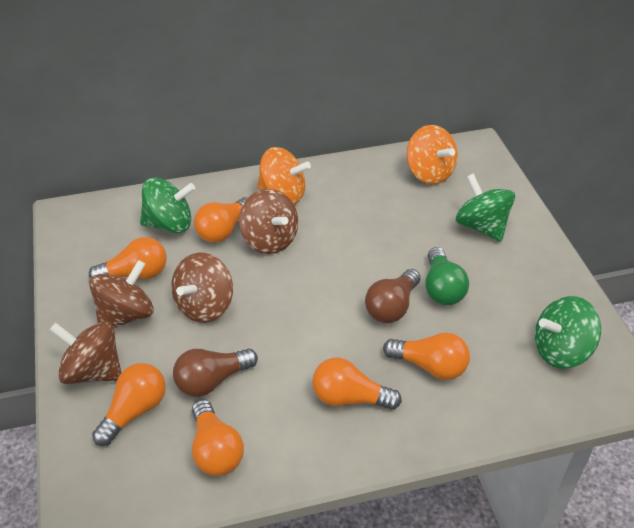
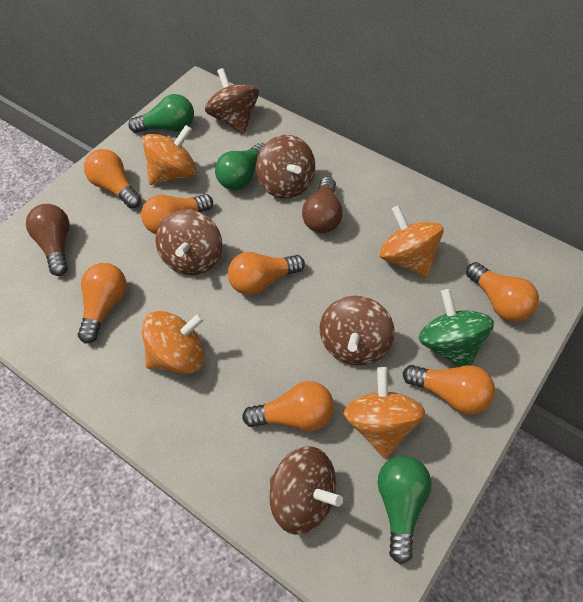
brown spinning top: 4 -> 5
green light bulb: 1 -> 3
green spinning top: 3 -> 1
orange light bulb: 6 -> 7
orange spinning top: 2 -> 4

